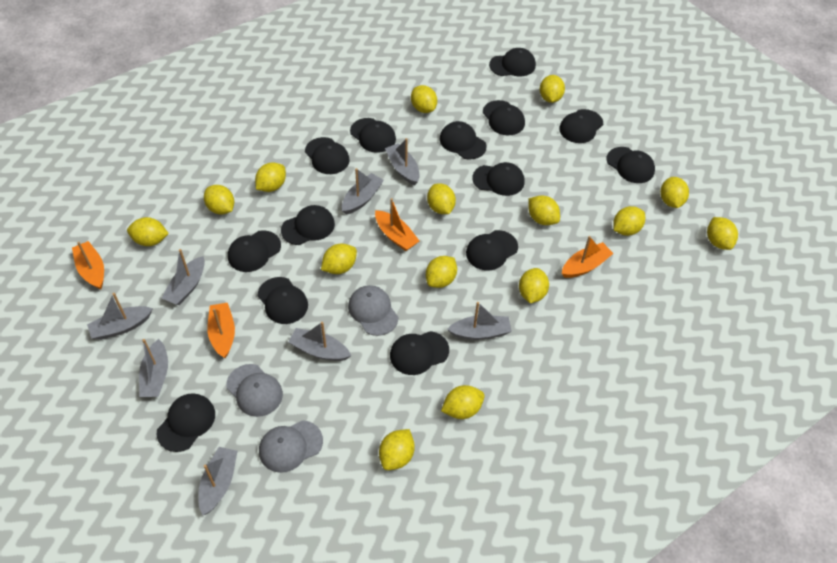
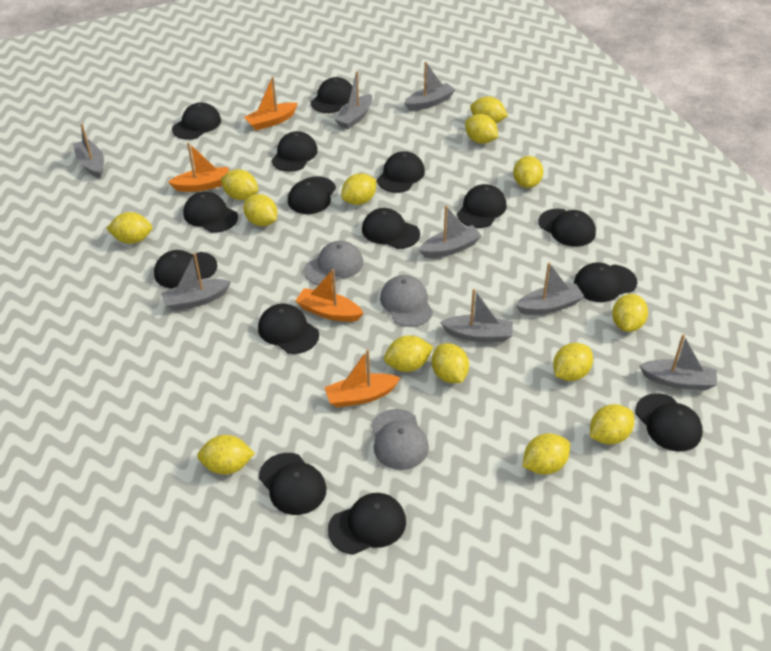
black cap: 14 -> 15
yellow lemon: 15 -> 14

